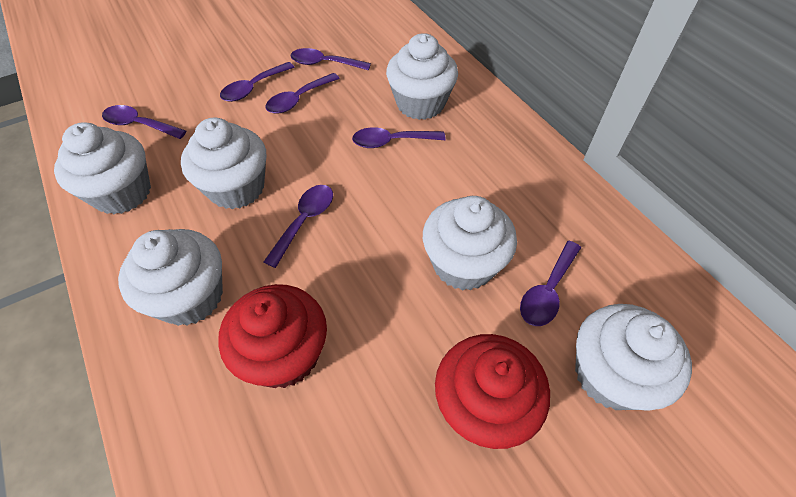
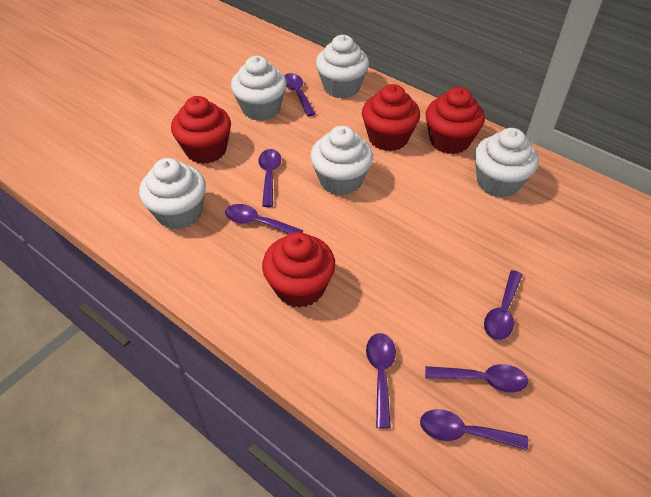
red cupcake: 2 -> 4
white cupcake: 6 -> 5

